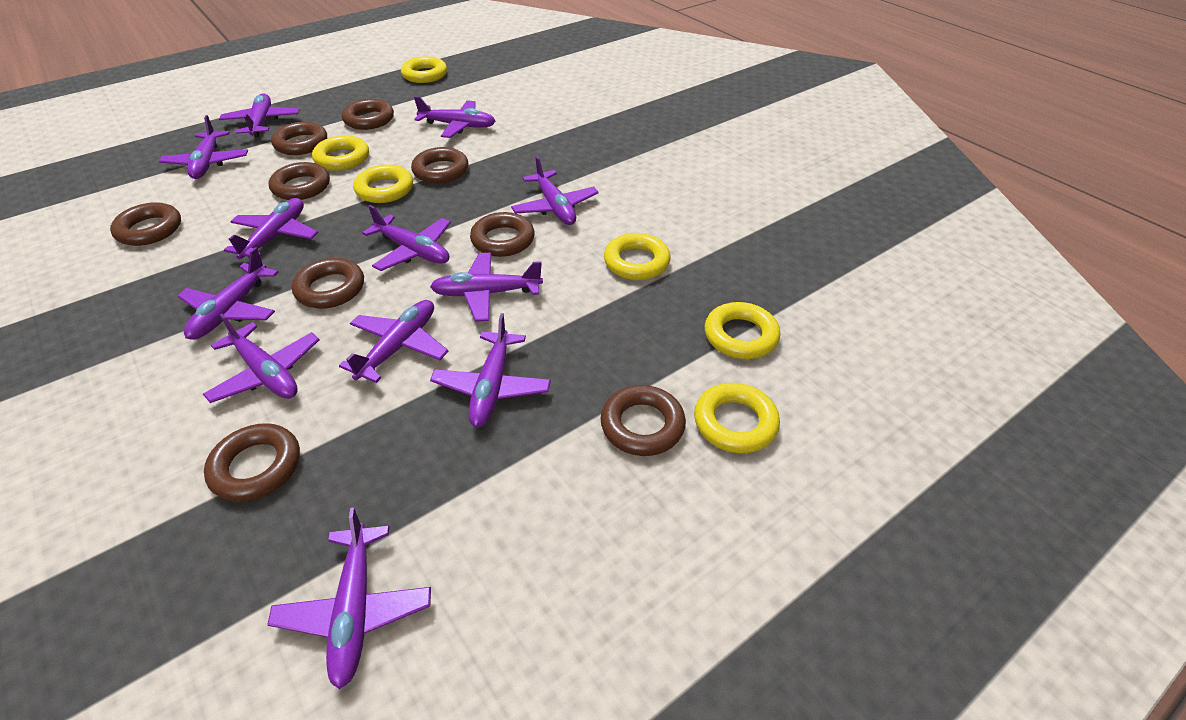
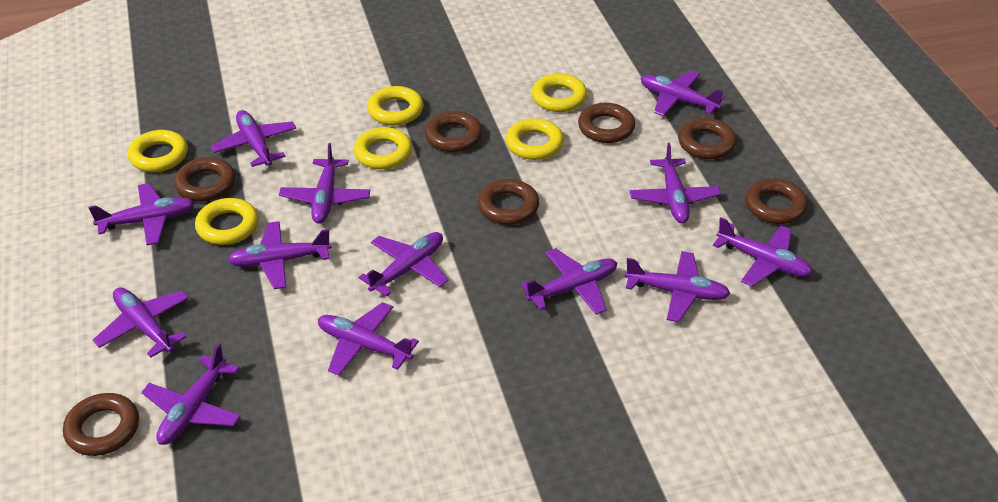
brown ring: 9 -> 7
purple plane: 12 -> 13

